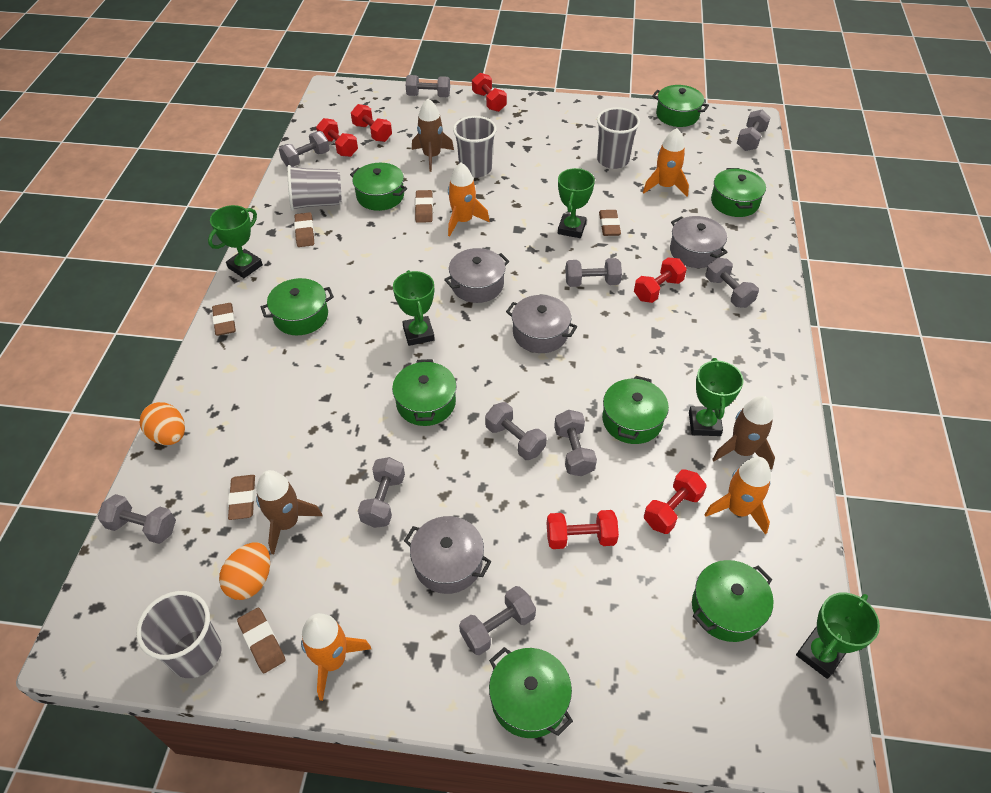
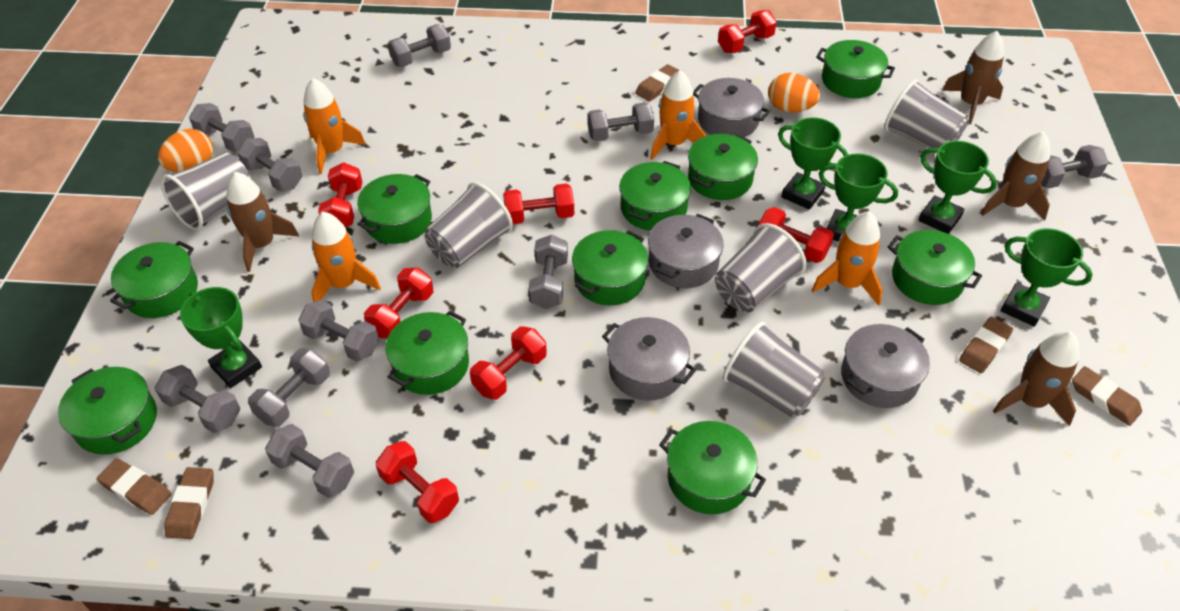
brown eraser: 6 -> 5
brown rocket: 3 -> 4
green pot: 8 -> 10
grey cup: 4 -> 5
red dumbbell: 6 -> 7

